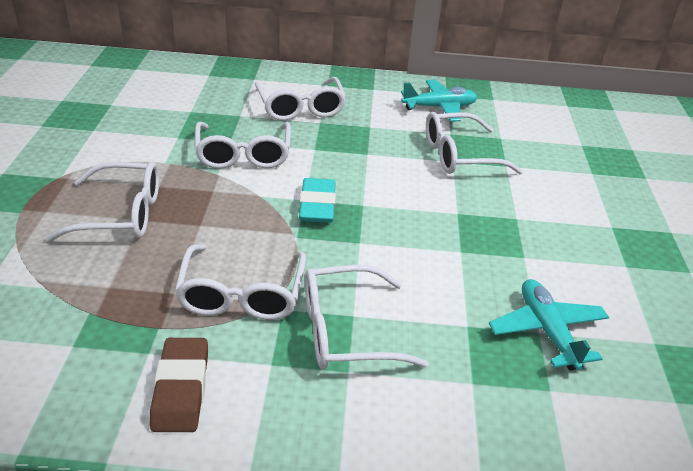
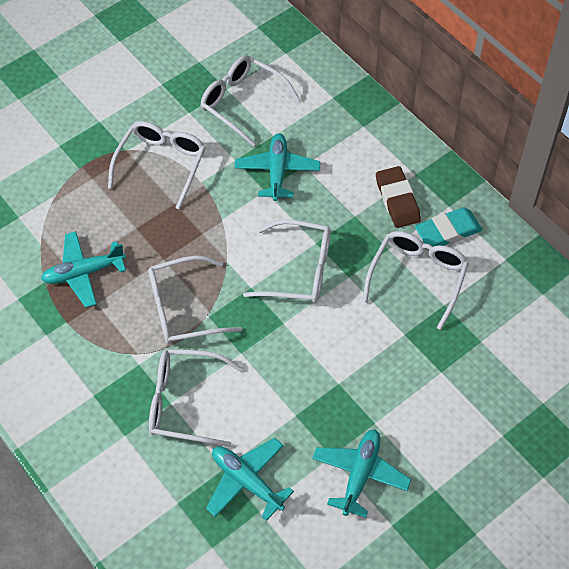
turquoise plane: 2 -> 4

